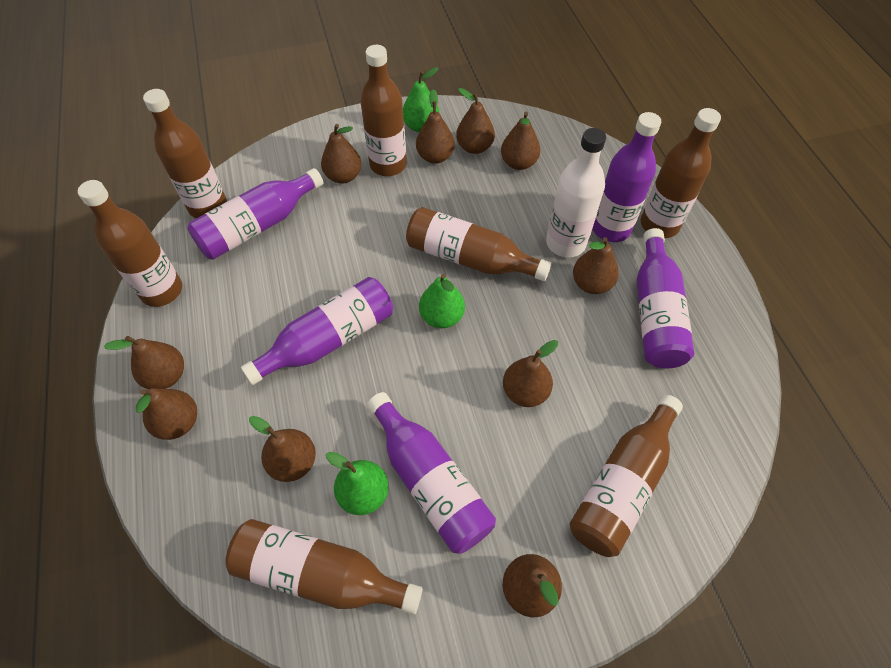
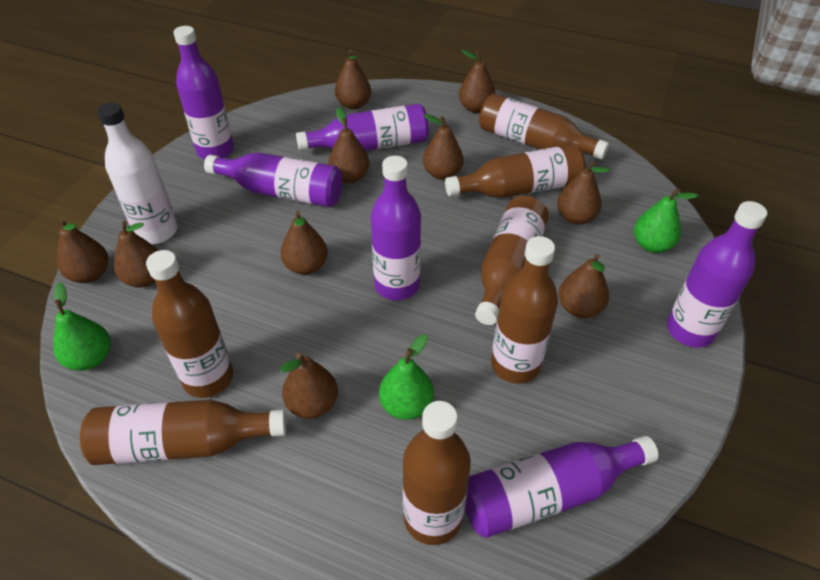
purple bottle: 5 -> 6

